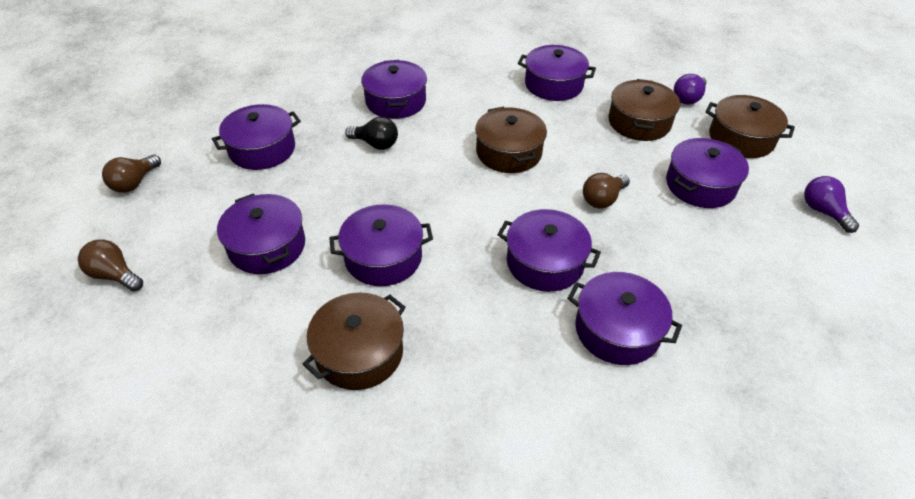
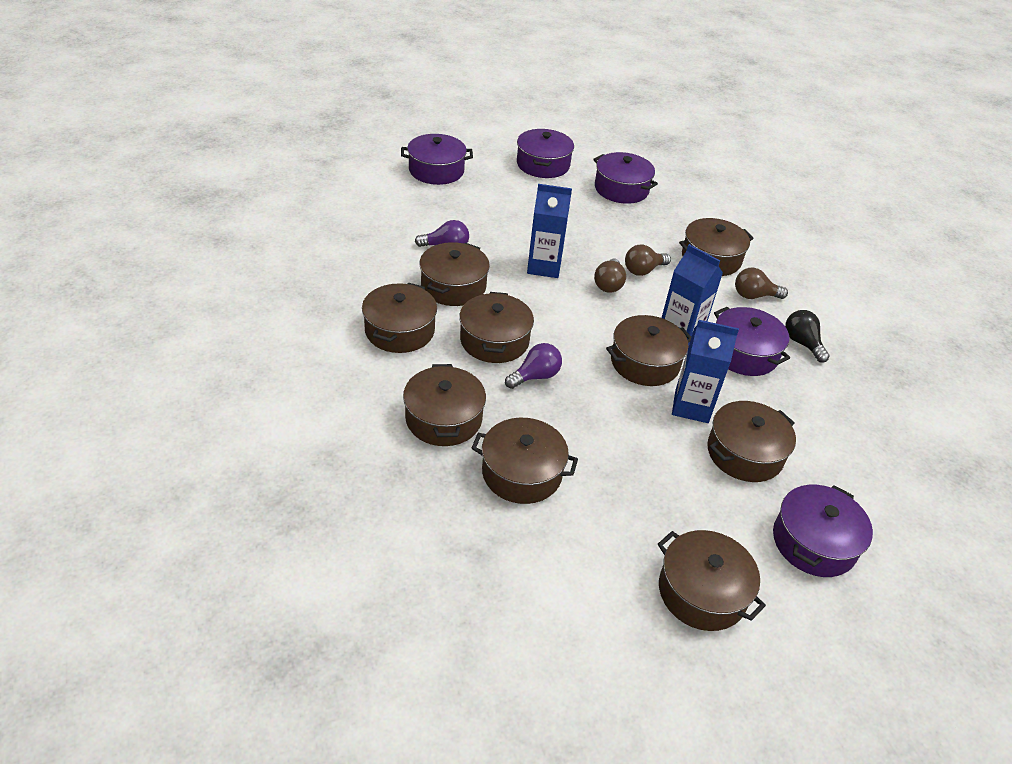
blue carton: 0 -> 3
brown pot: 4 -> 9
purple pot: 8 -> 5

